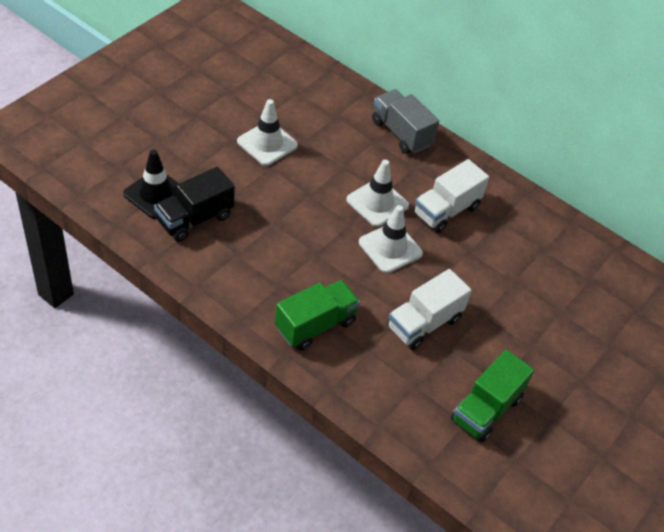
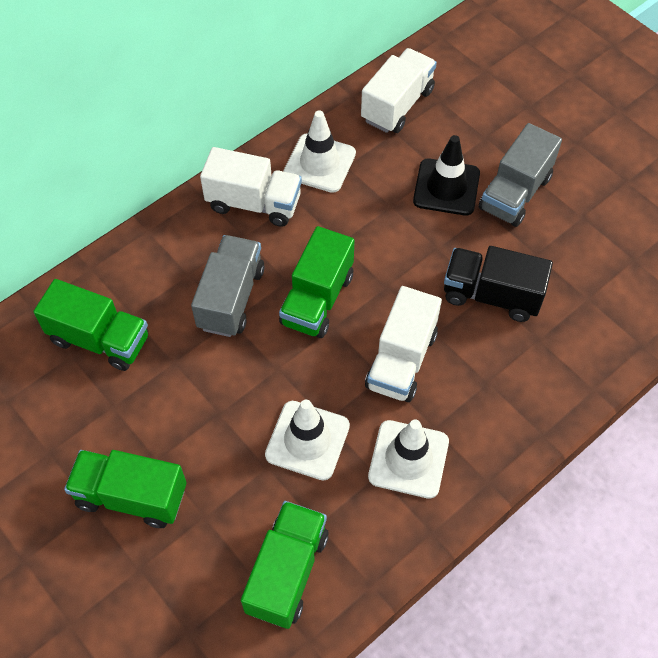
green truck: 2 -> 4
grey truck: 1 -> 2
white truck: 2 -> 3

